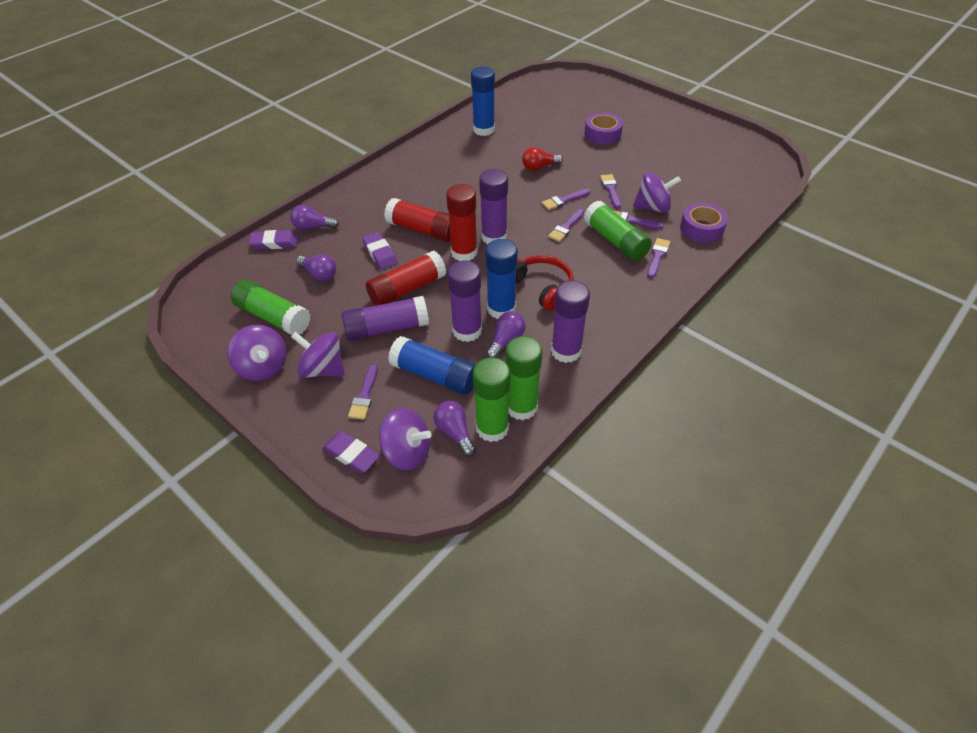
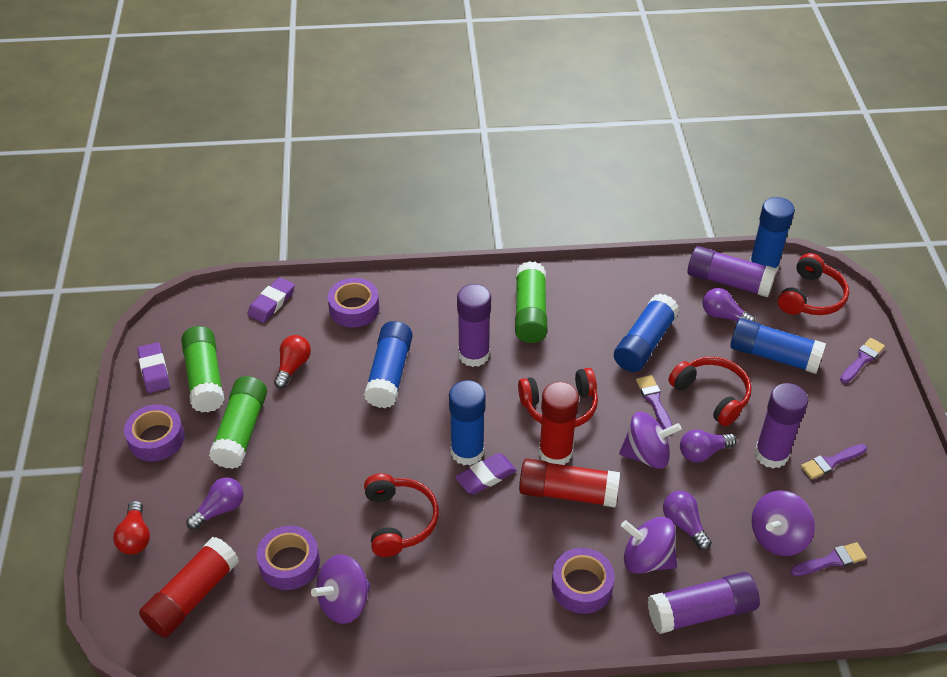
blue glue stick: 3 -> 5
green glue stick: 4 -> 3
purple brush: 6 -> 4
purple tape: 2 -> 4
red headphones: 1 -> 4
red light bulb: 1 -> 2

